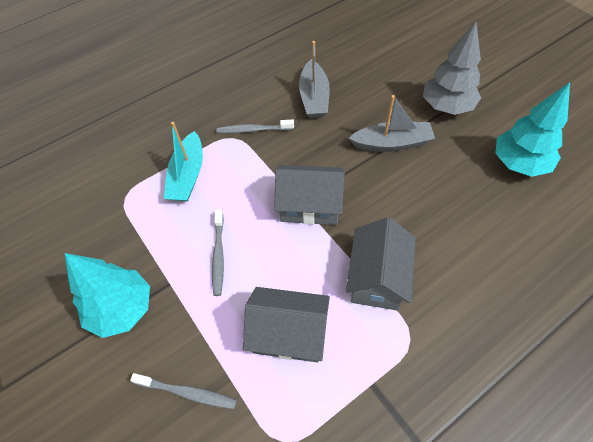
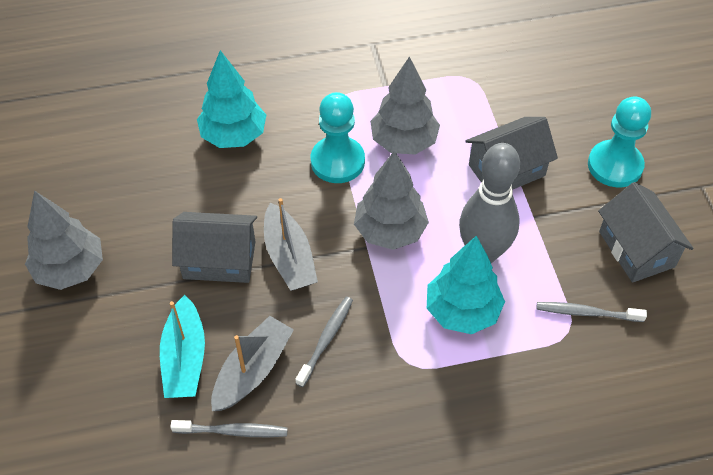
grey bowling pin: 0 -> 1
grey tree: 1 -> 3
turquoise pawn: 0 -> 2

